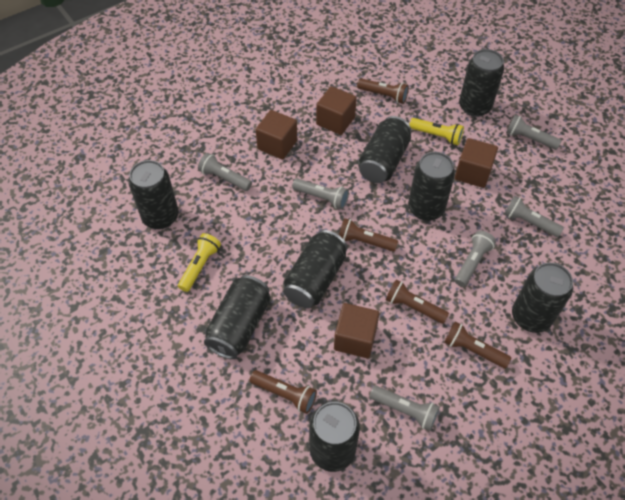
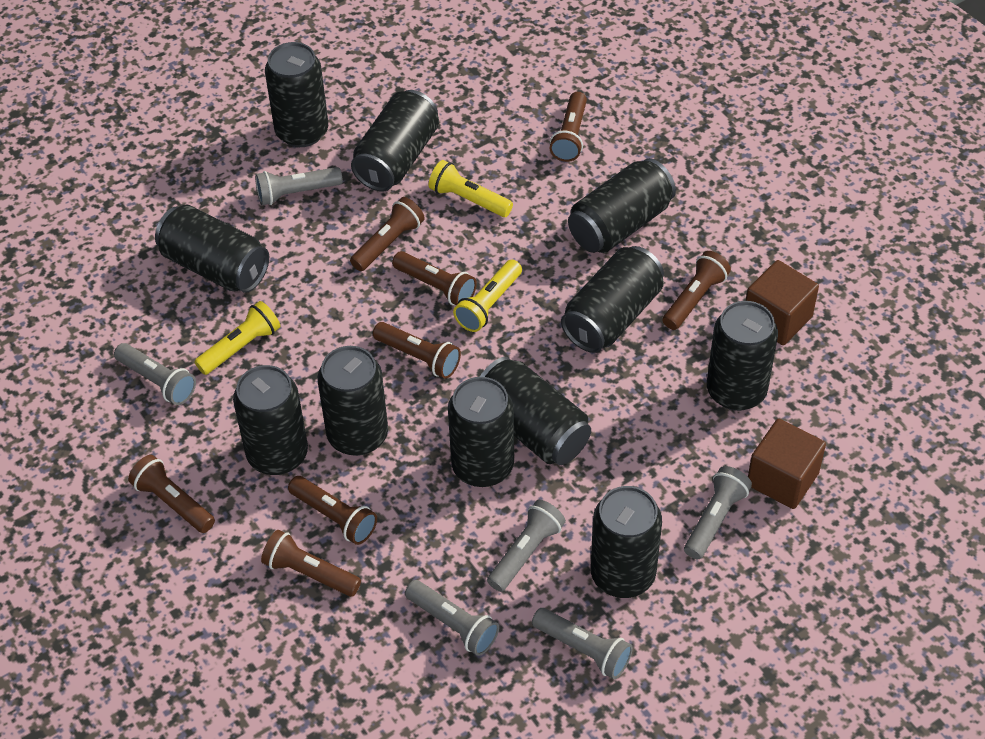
black can: 8 -> 11
brown cube: 4 -> 2
brown flashlight: 5 -> 8
yellow flashlight: 2 -> 3

